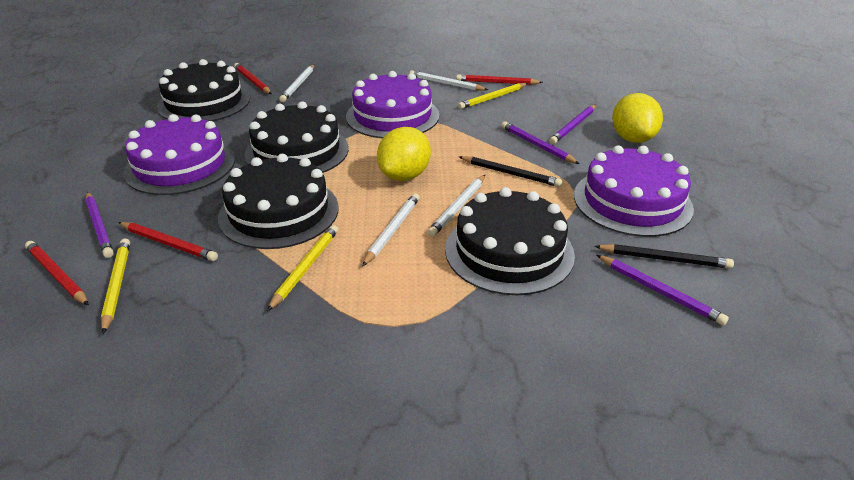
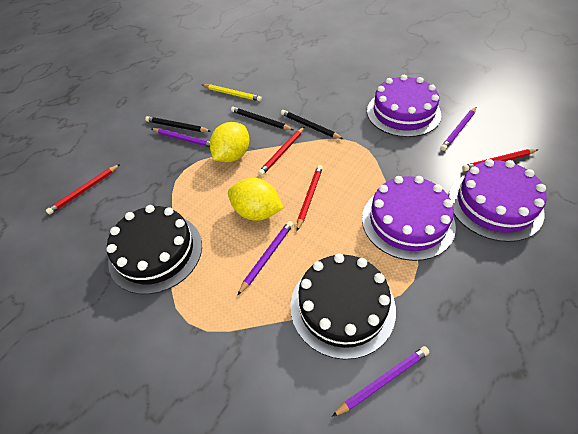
black cake: 4 -> 2
black pencil: 2 -> 3
white pencil: 4 -> 0
yellow pencil: 3 -> 1

